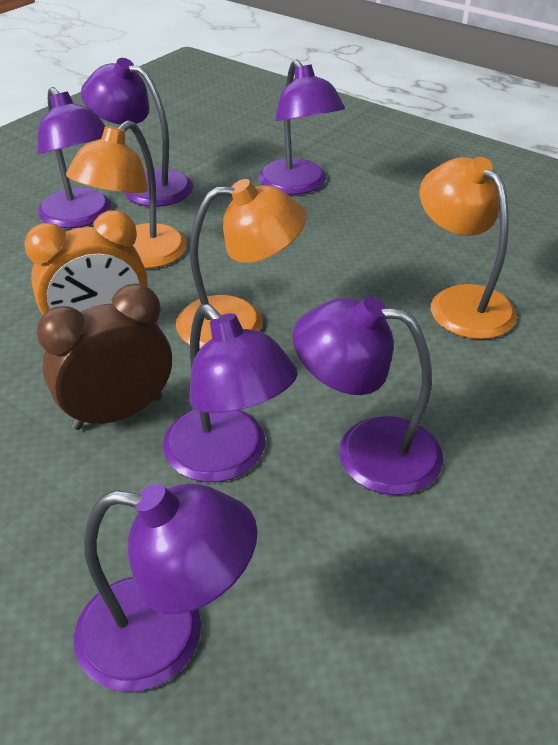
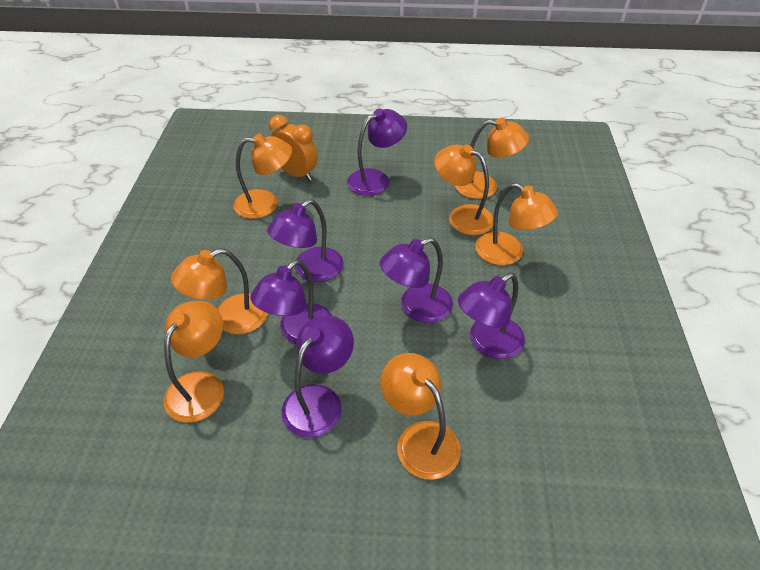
brown clock: 1 -> 0
orange lamp: 3 -> 7

